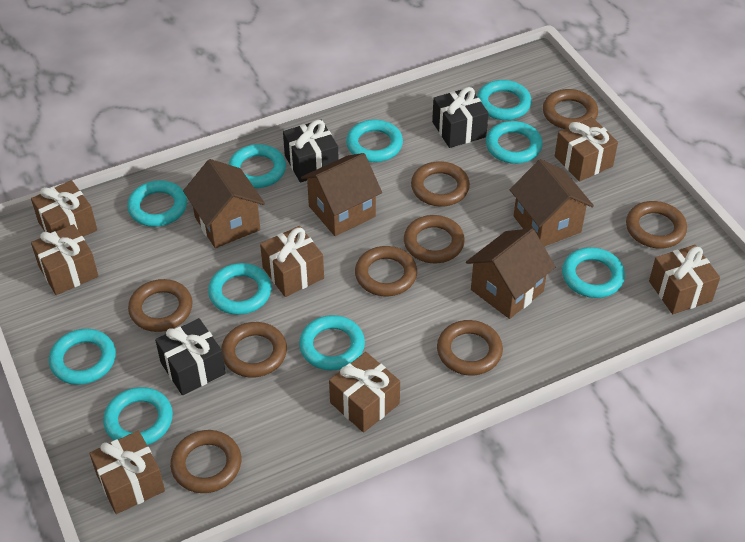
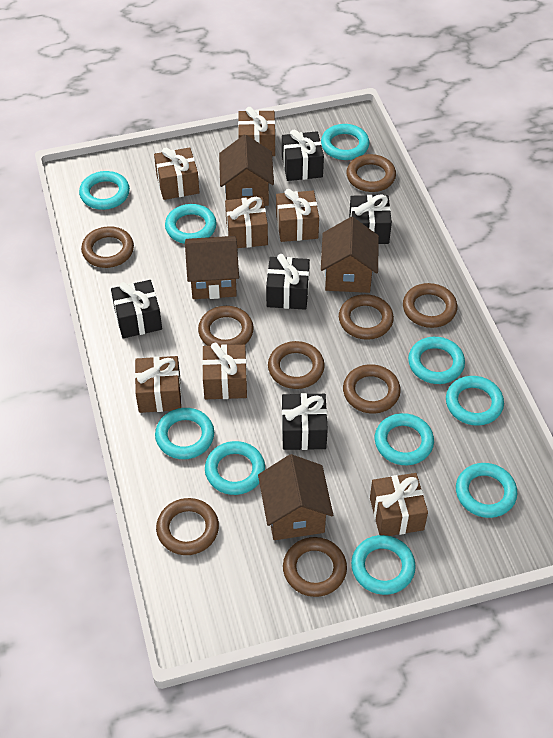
black gift: 3 -> 5

